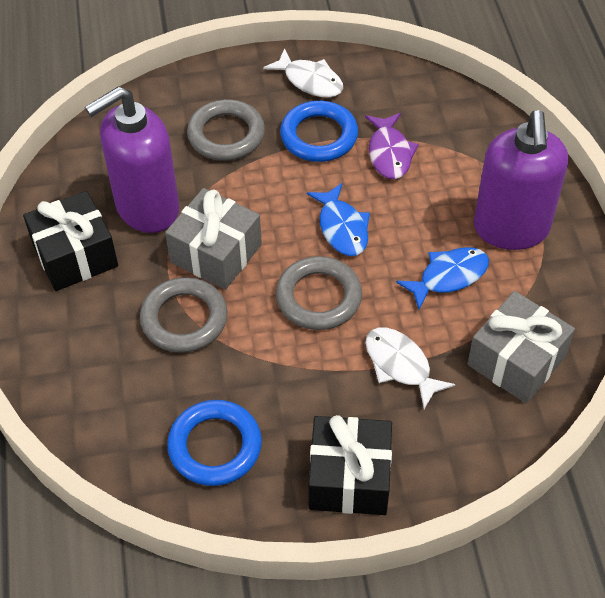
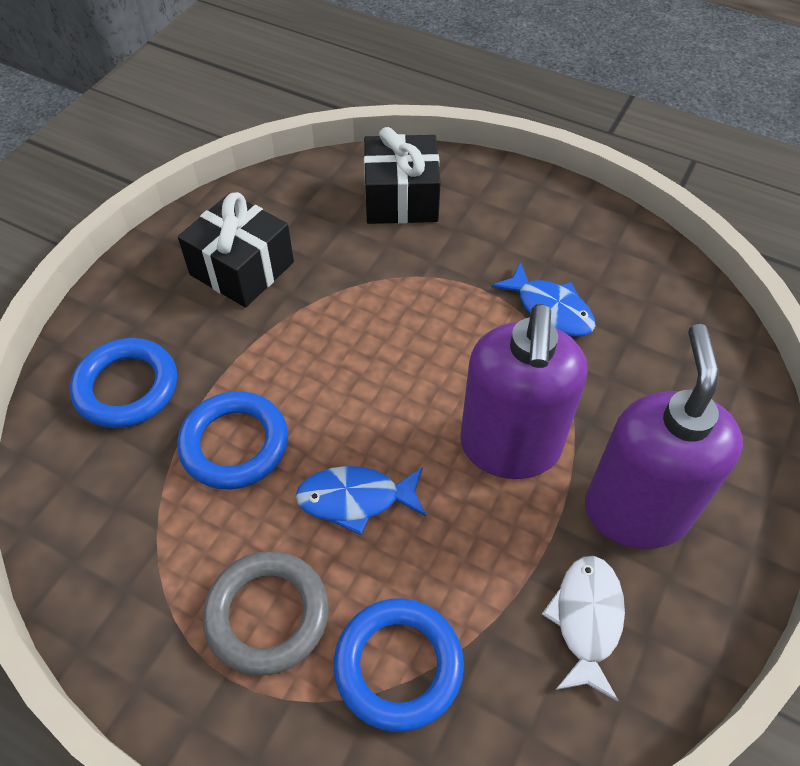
blue ring: 2 -> 3
grey gift: 2 -> 0
grey ring: 3 -> 1
purple fish: 1 -> 0
white fish: 2 -> 1

